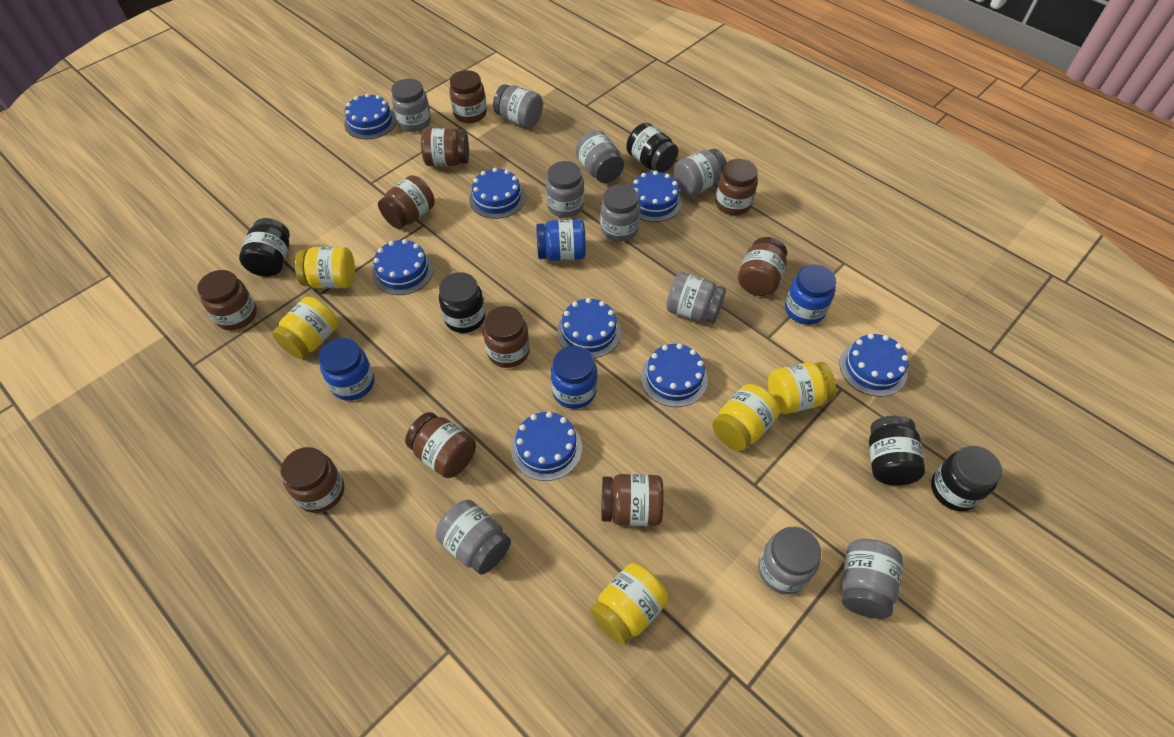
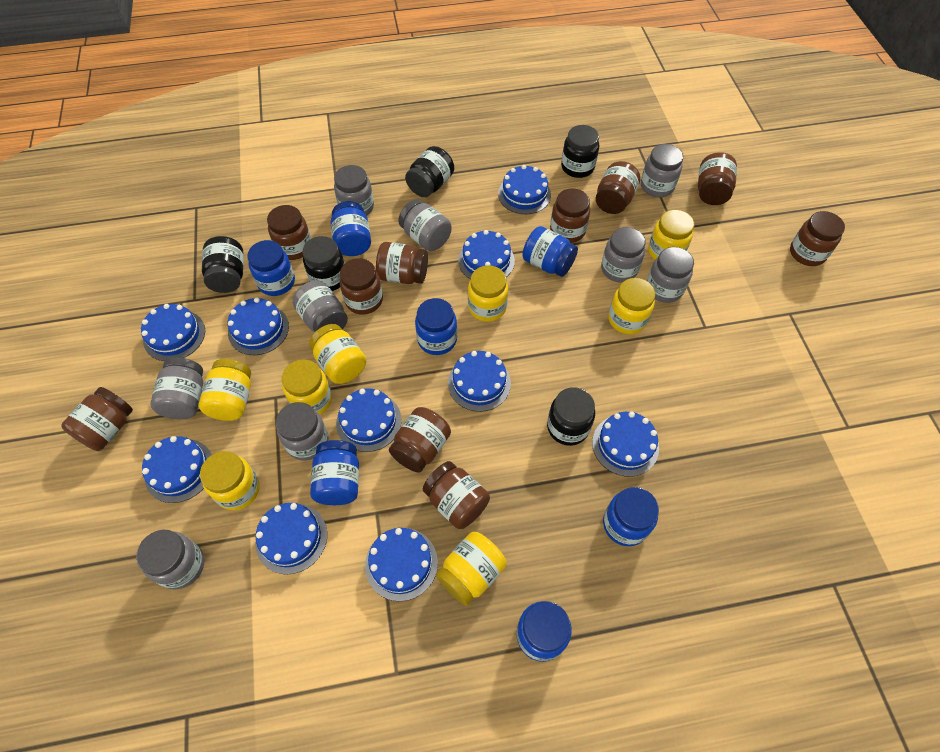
blue cake: 8 -> 10
blue jar: 4 -> 7
grey jar: 10 -> 9
yellow jar: 5 -> 8

